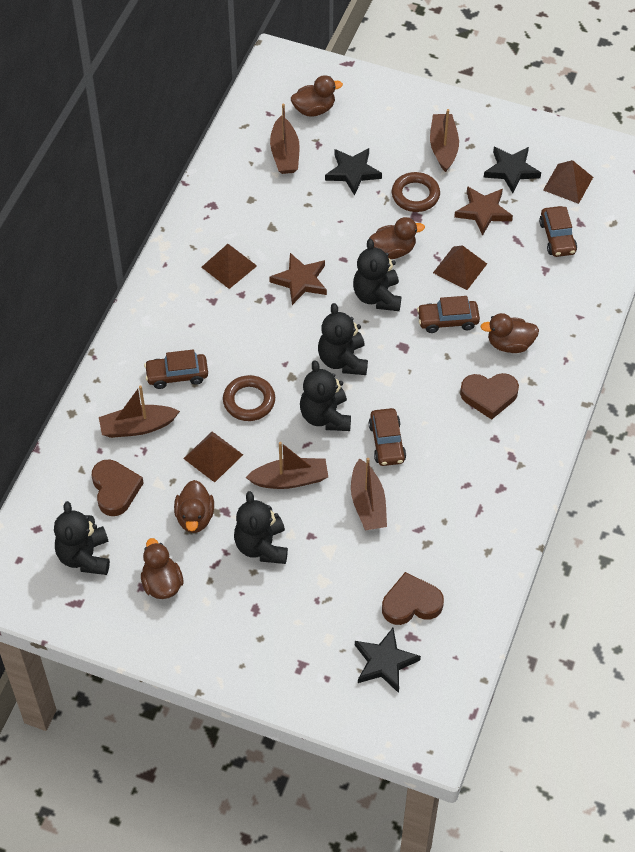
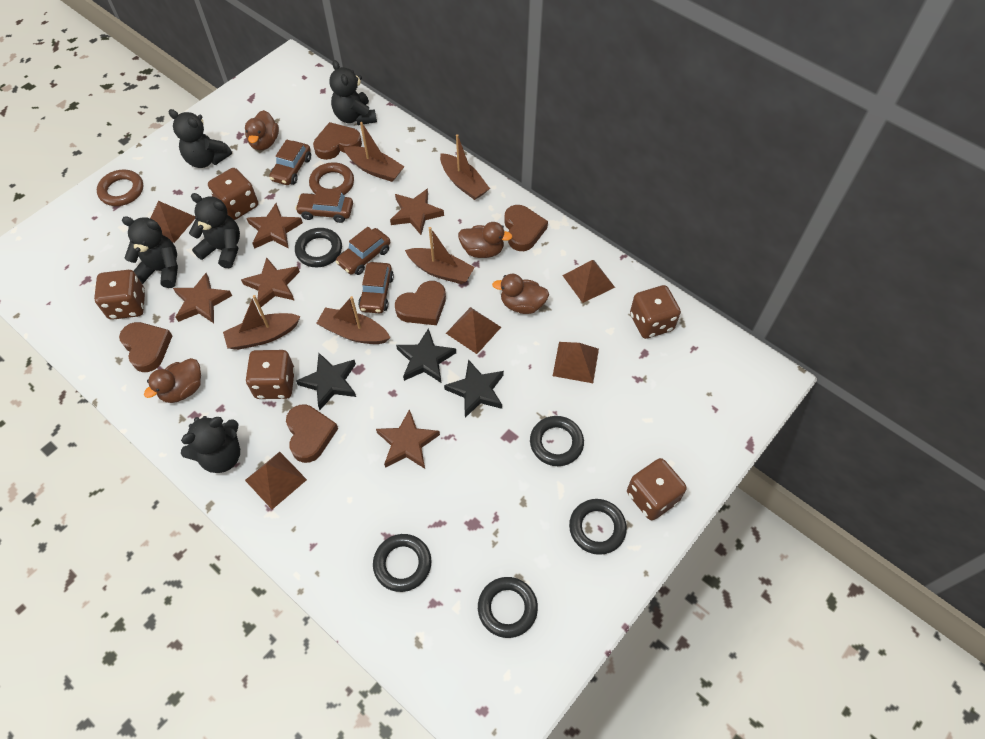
black ring: 0 -> 5
brown dice: 0 -> 5
brown duck: 5 -> 4
brown heart: 3 -> 5
brown pyramid: 4 -> 5
brown star: 2 -> 5

